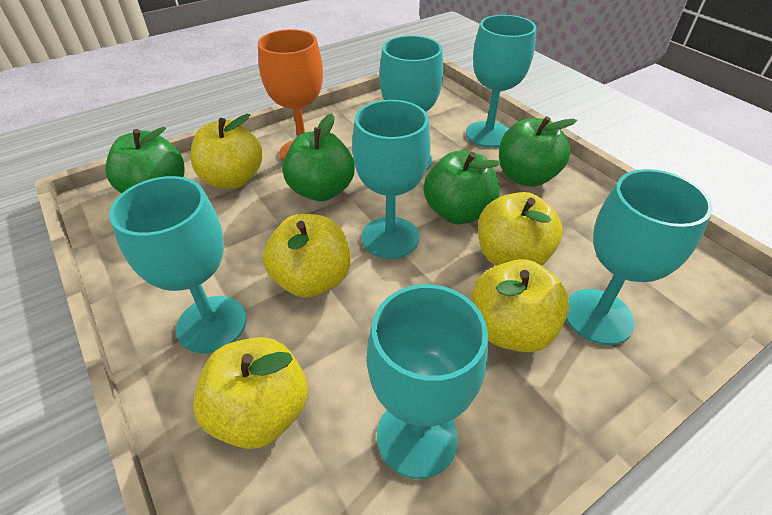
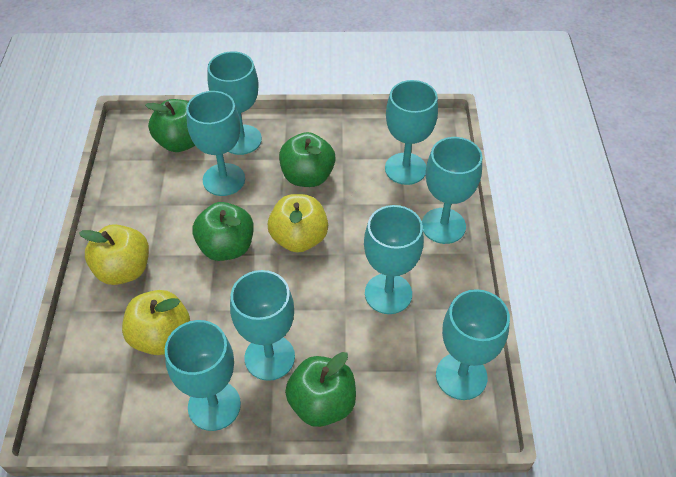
orange goblet: 1 -> 0
turquoise goblet: 6 -> 8
yellow apple: 5 -> 3

